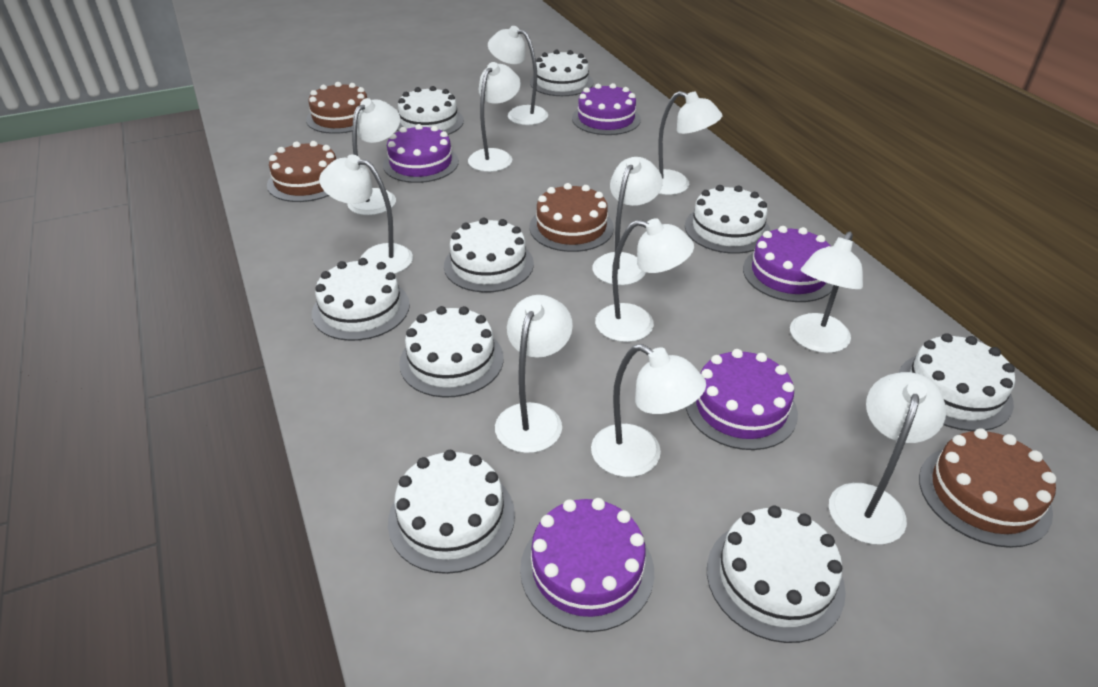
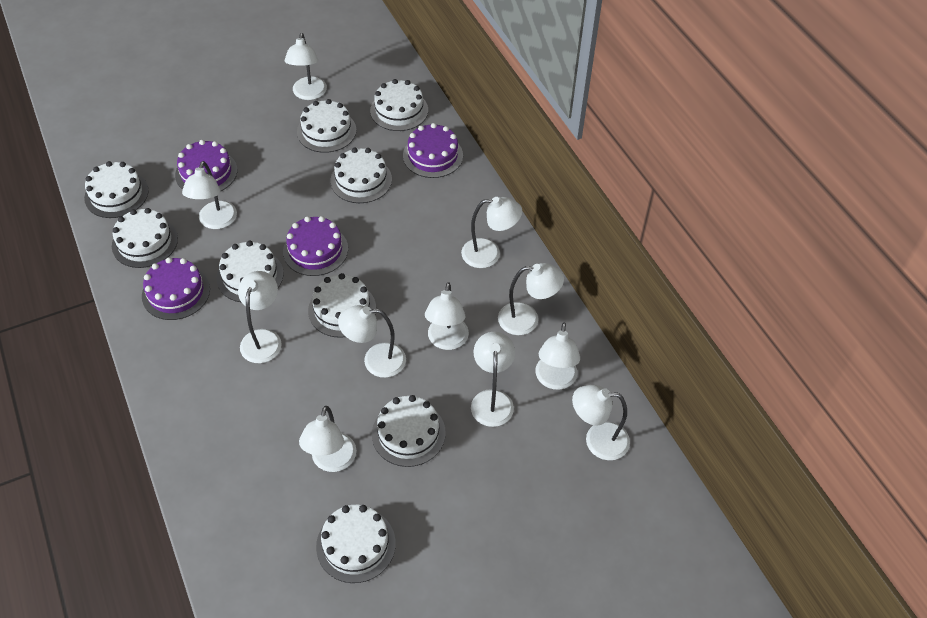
brown cake: 4 -> 0
purple cake: 5 -> 4

